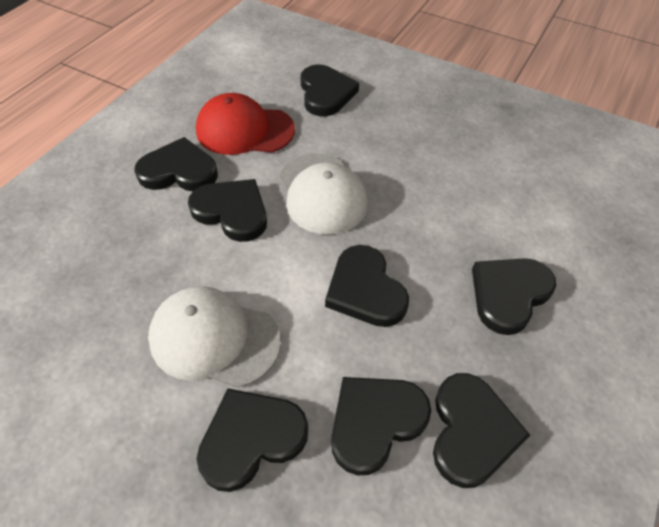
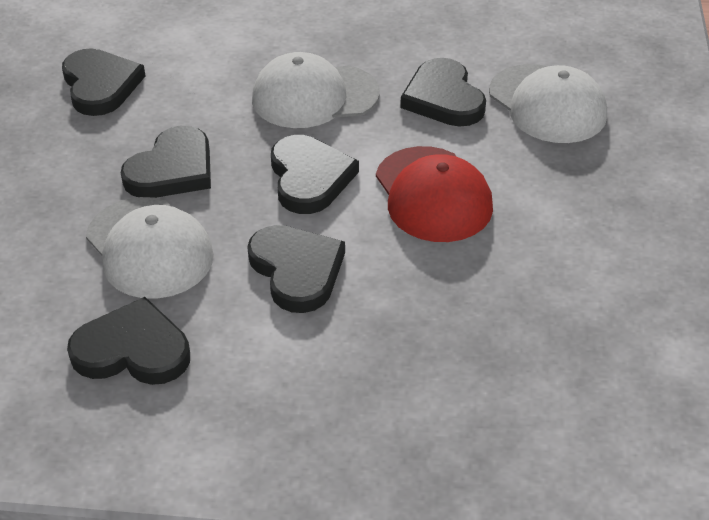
black heart: 8 -> 6
white cap: 2 -> 3

